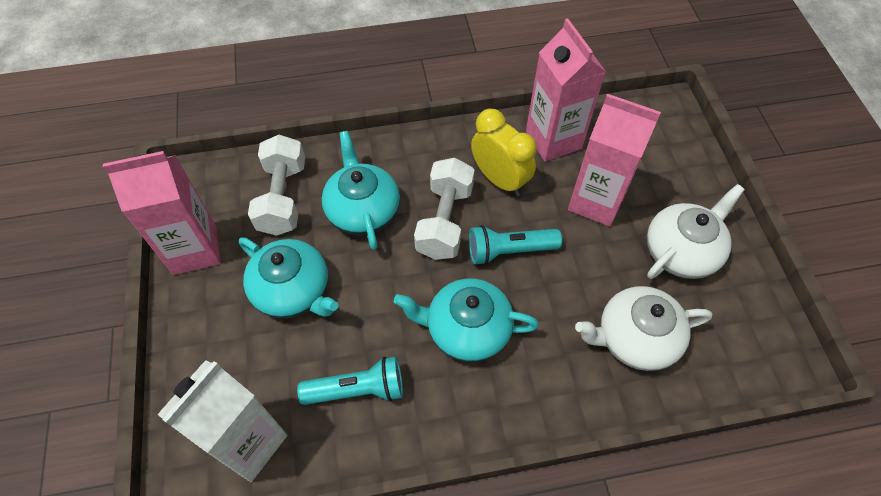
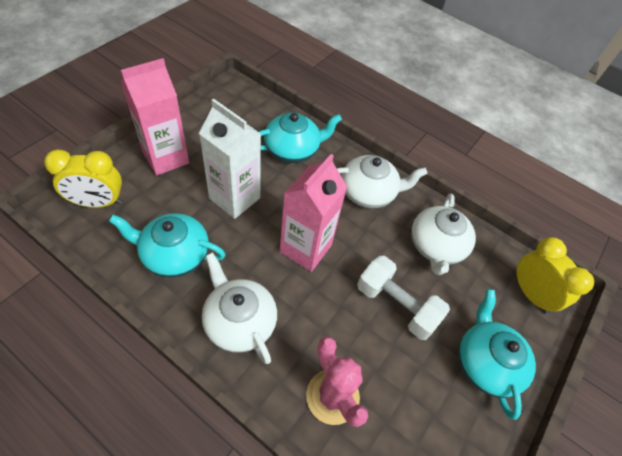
pink cactus: 0 -> 1
pink carton: 3 -> 2
turquoise flashlight: 2 -> 0
white dumbbell: 2 -> 1
white teapot: 2 -> 3
yellow clock: 1 -> 2

